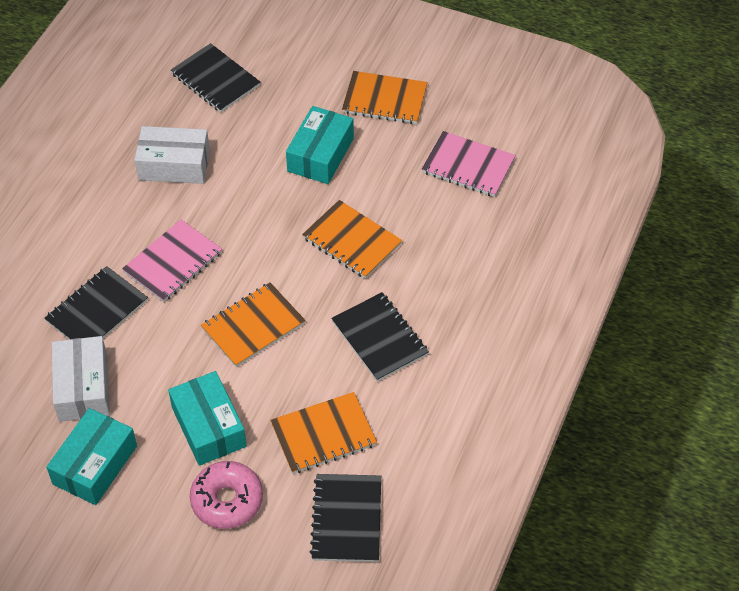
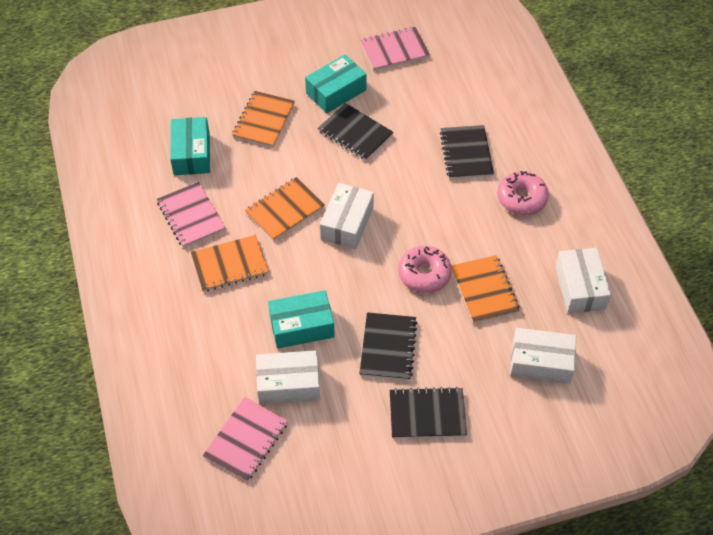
pink donut: 1 -> 2
pink notebook: 2 -> 3
white box: 2 -> 4

